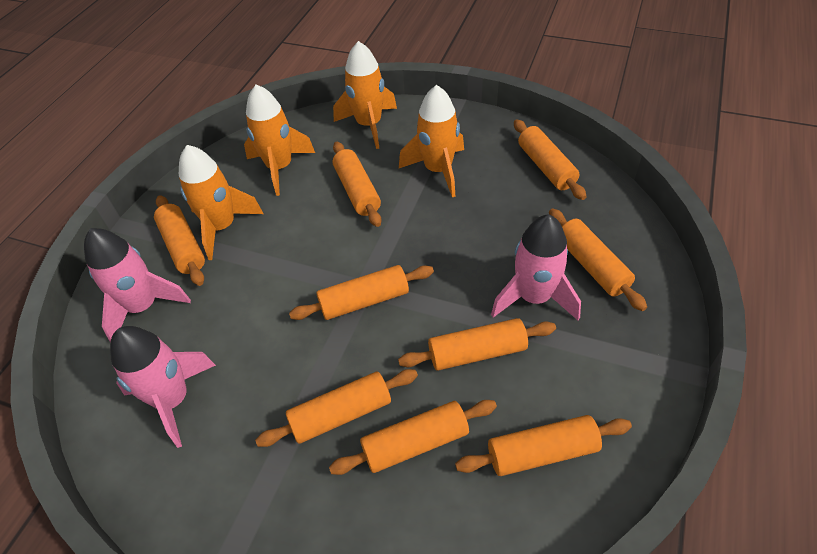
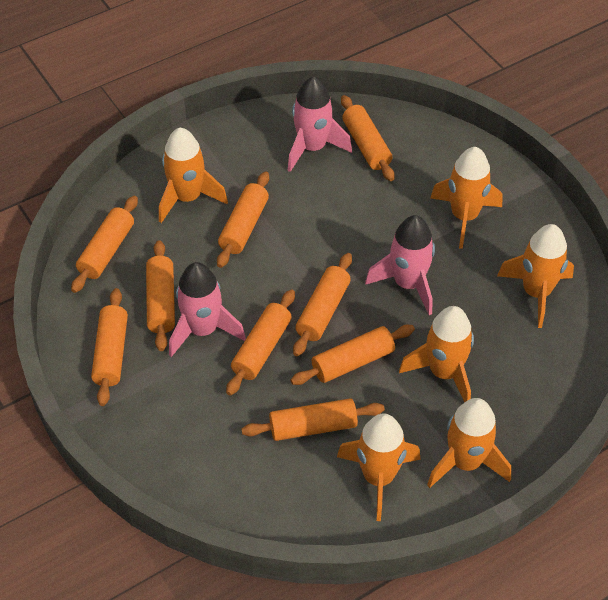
orange rocket: 4 -> 6

